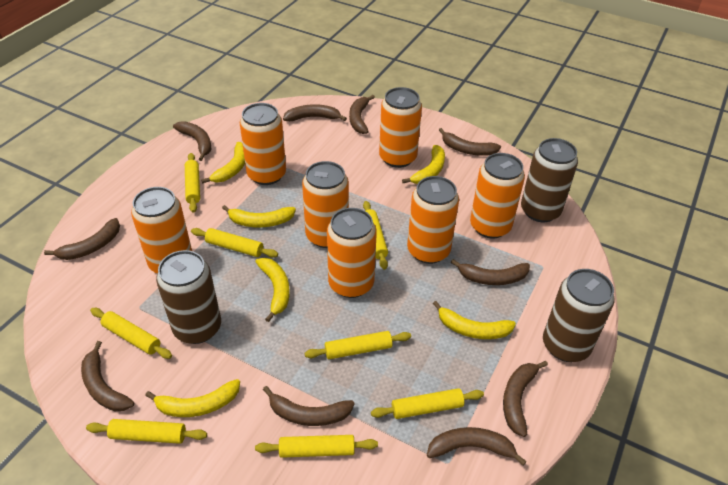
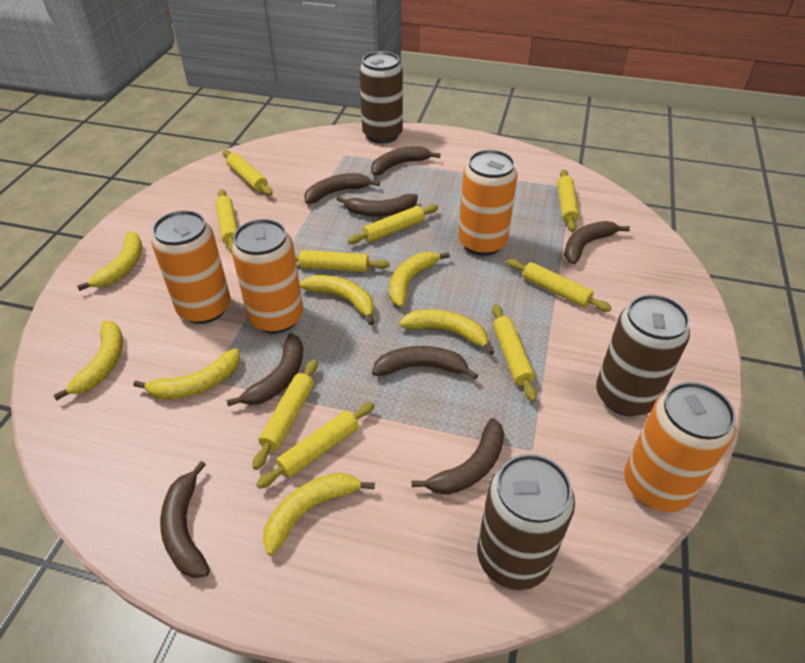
brown banana: 10 -> 8
orange can: 7 -> 4
yellow banana: 6 -> 7
yellow rolling pin: 8 -> 9

